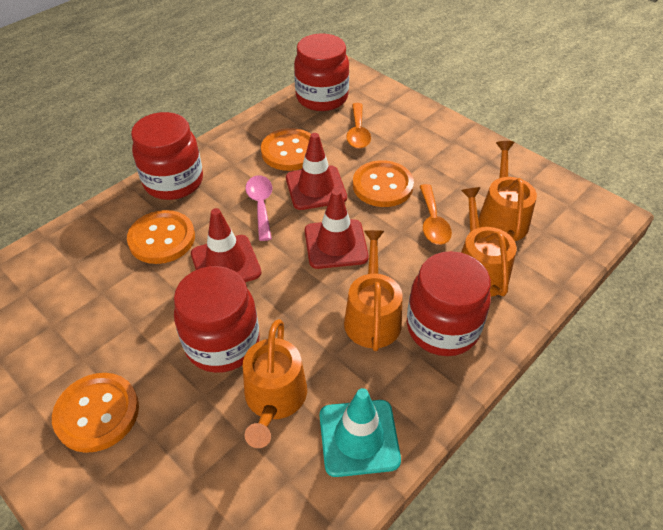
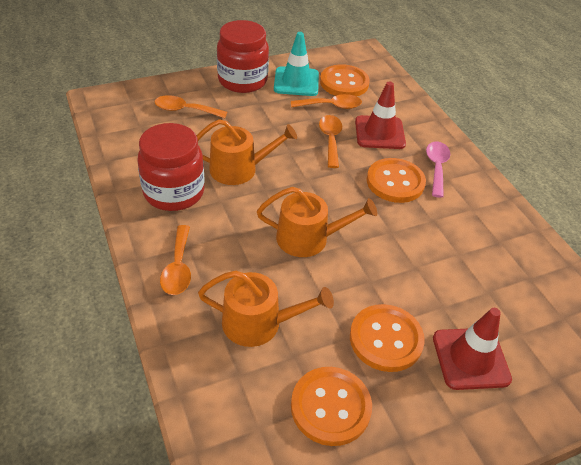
orange spoon: 2 -> 4
orange watering can: 4 -> 3
red jar: 4 -> 2
red traffic cone: 3 -> 2

